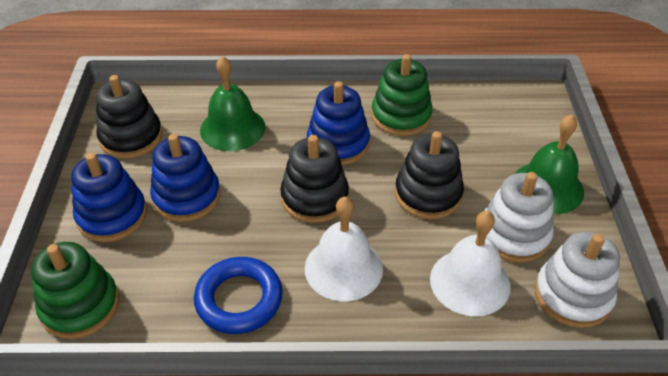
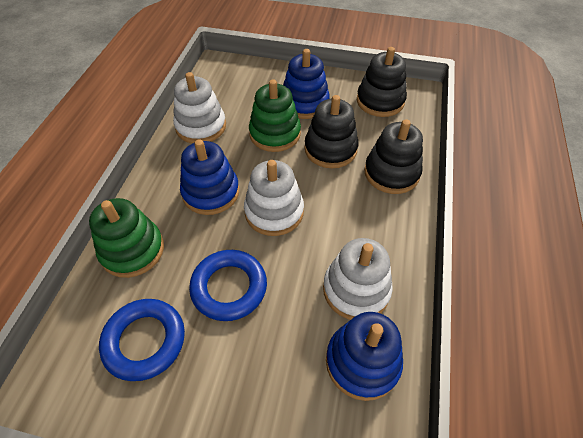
blue ring: 1 -> 2
green bell: 2 -> 0
white bell: 2 -> 0
white stacking toy: 2 -> 3

